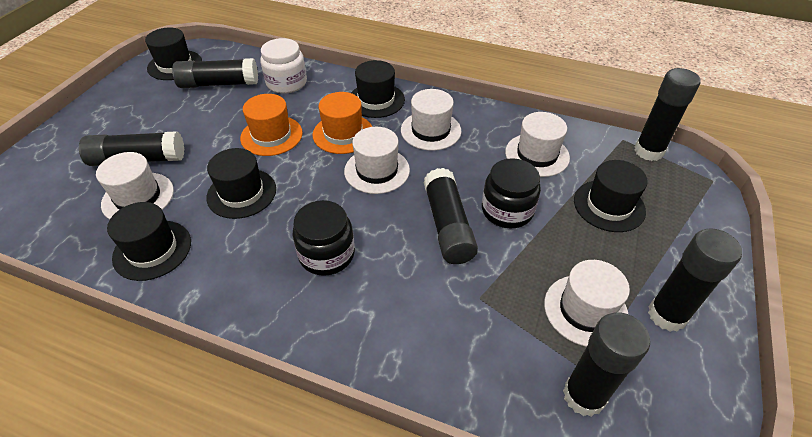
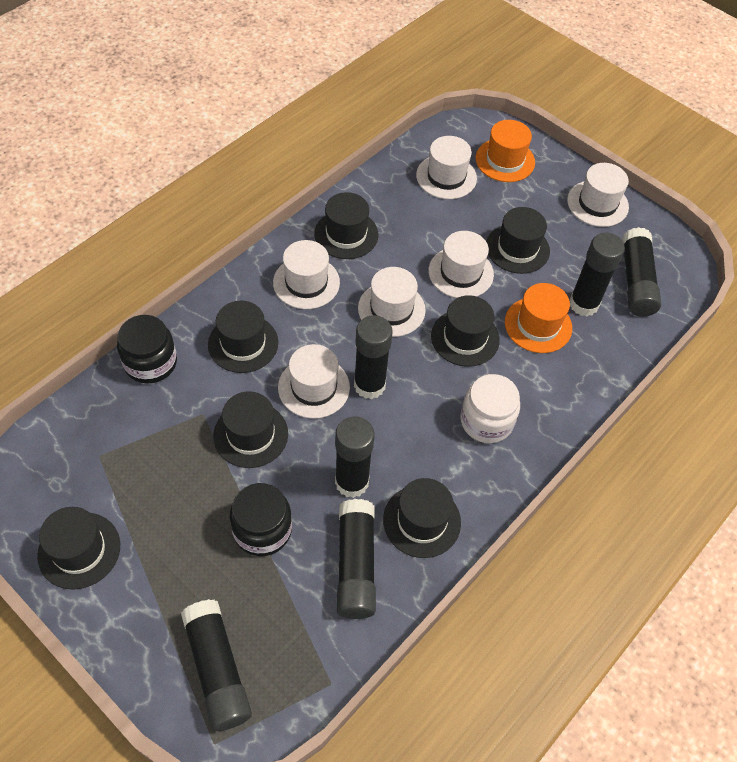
black hat: 5 -> 7
white hat: 5 -> 6

